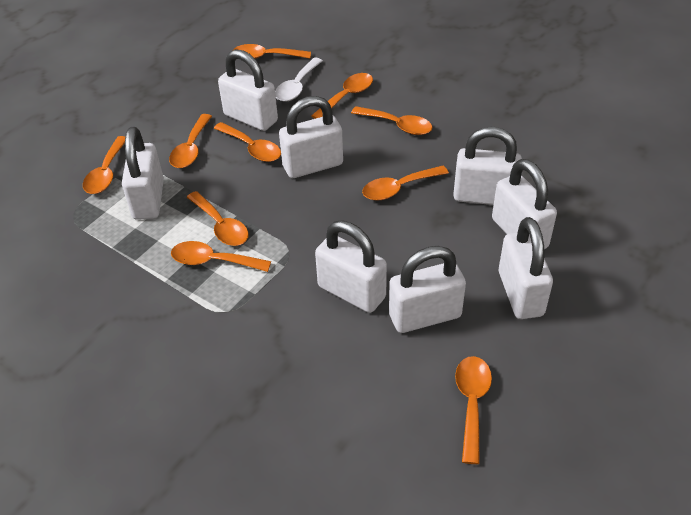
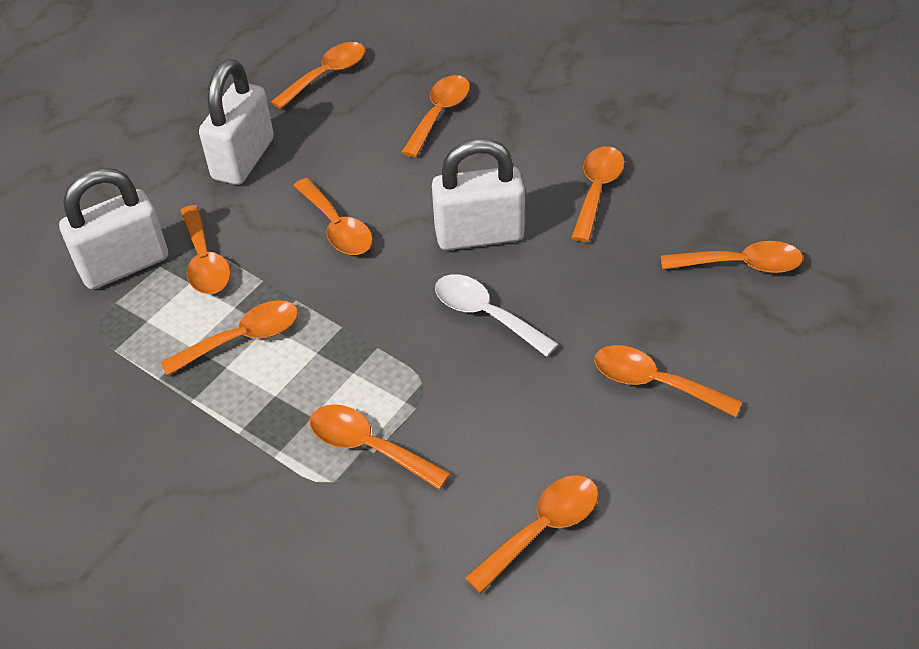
white padlock: 8 -> 3

